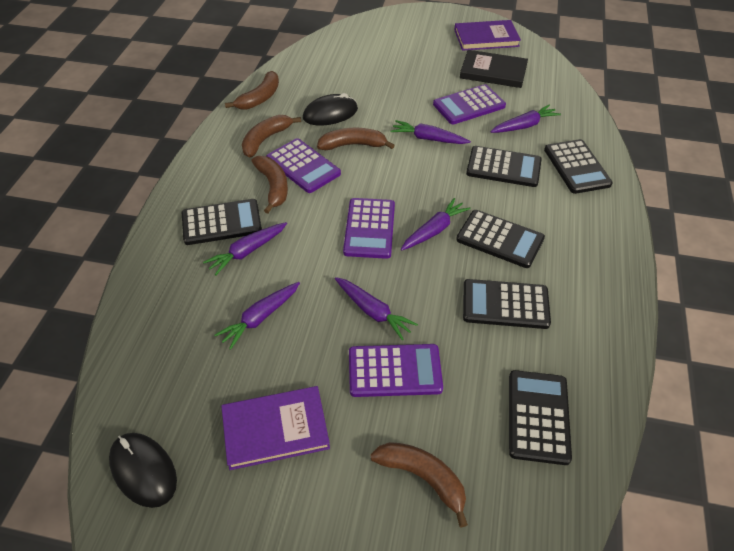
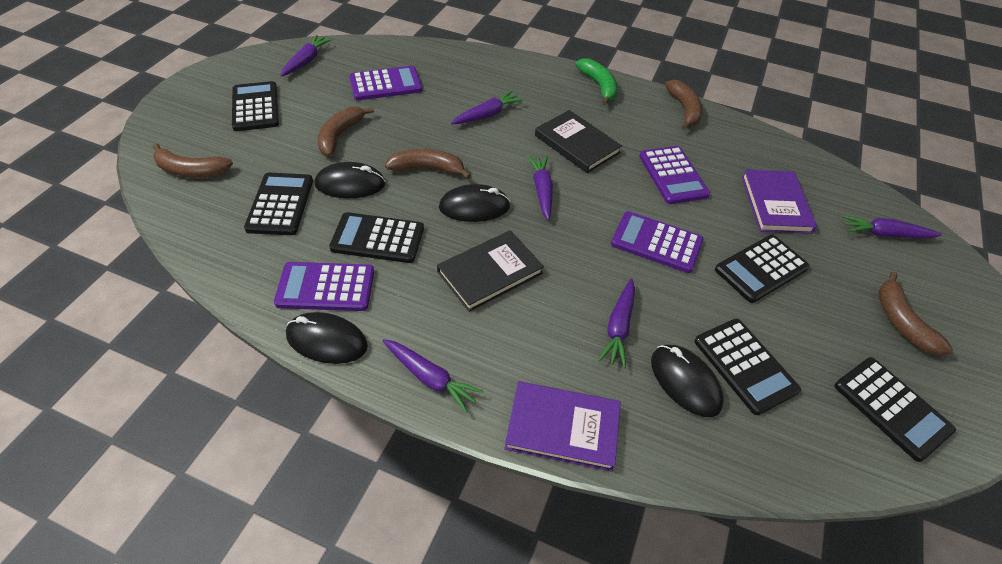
black book: 1 -> 2
black mouse: 2 -> 4
green banana: 0 -> 1

